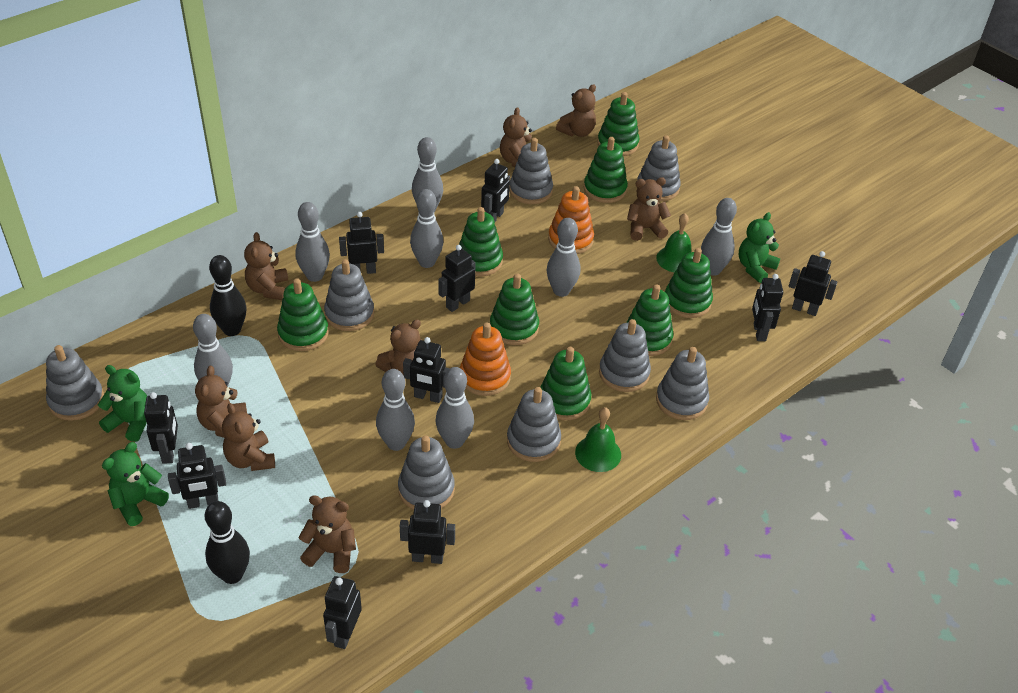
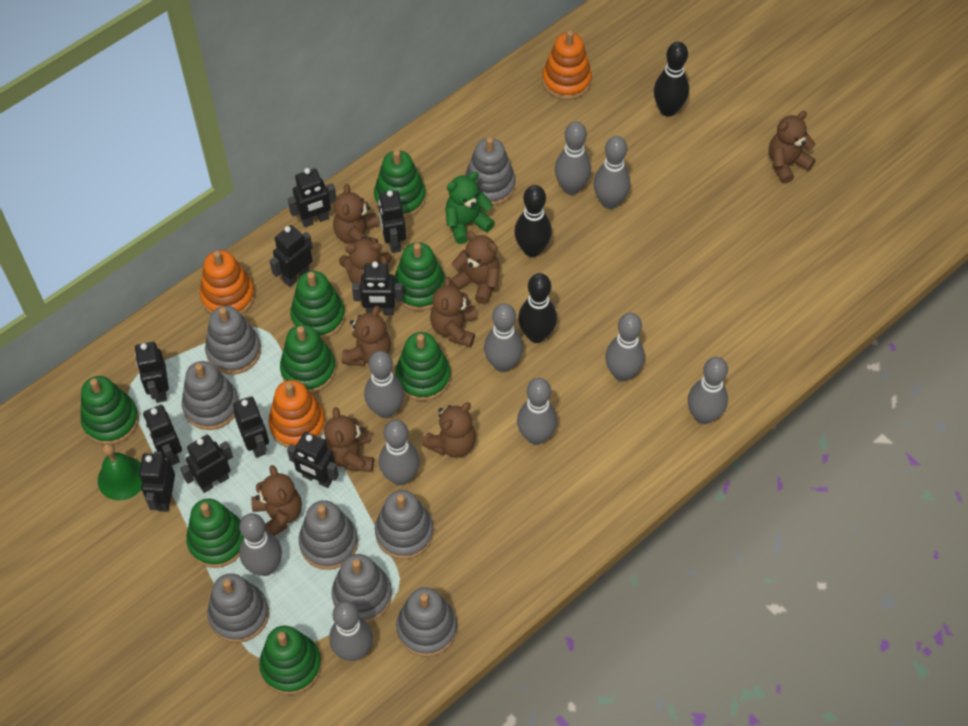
black bowling pin: 2 -> 3
brown teddy bear: 8 -> 9
green bell: 2 -> 1
green teddy bear: 3 -> 1
grey bowling pin: 8 -> 10
orange stacking toy: 2 -> 3

